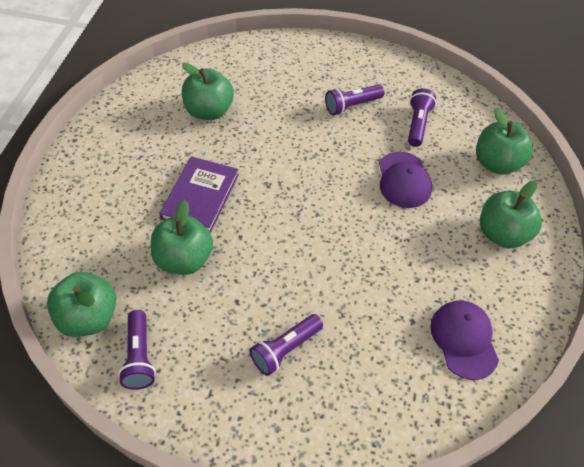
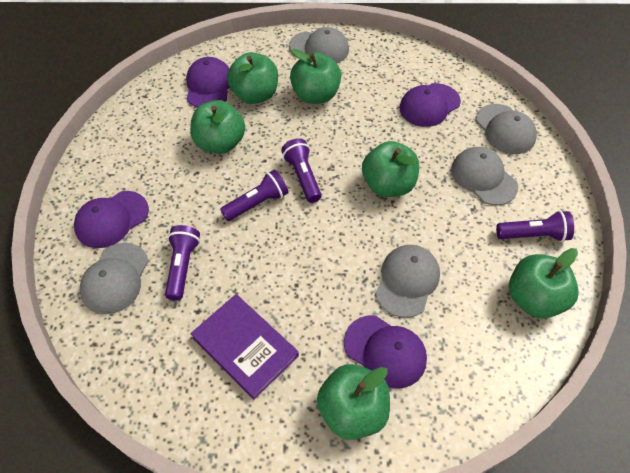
green apple: 5 -> 6
grey cap: 0 -> 5
purple cap: 2 -> 4

